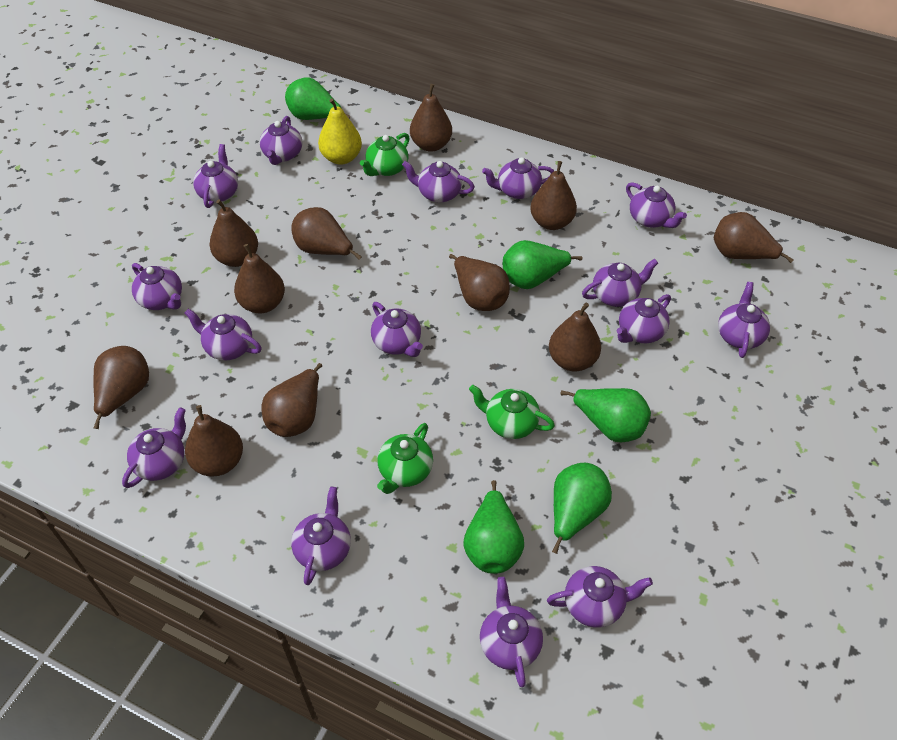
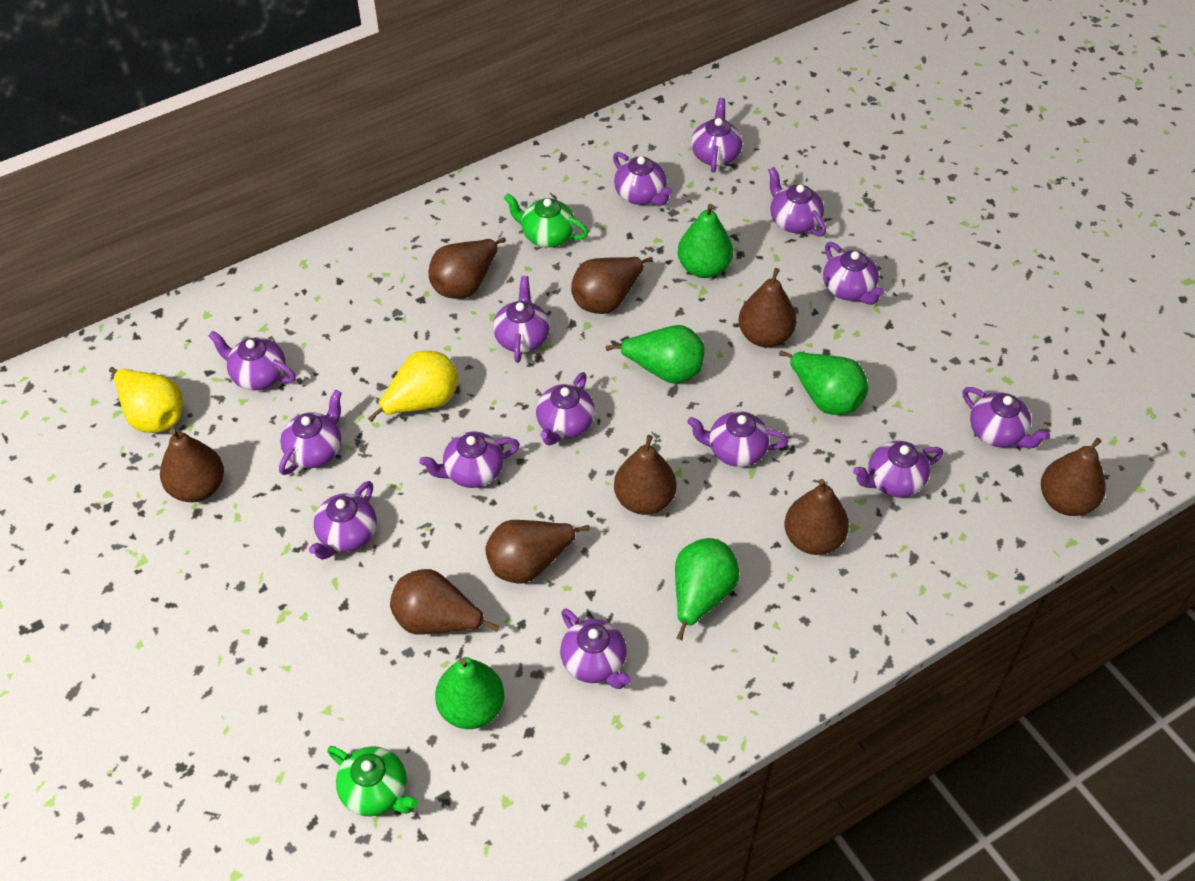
brown pear: 11 -> 9
green teapot: 3 -> 2
purple teapot: 15 -> 14
yellow pear: 1 -> 2

